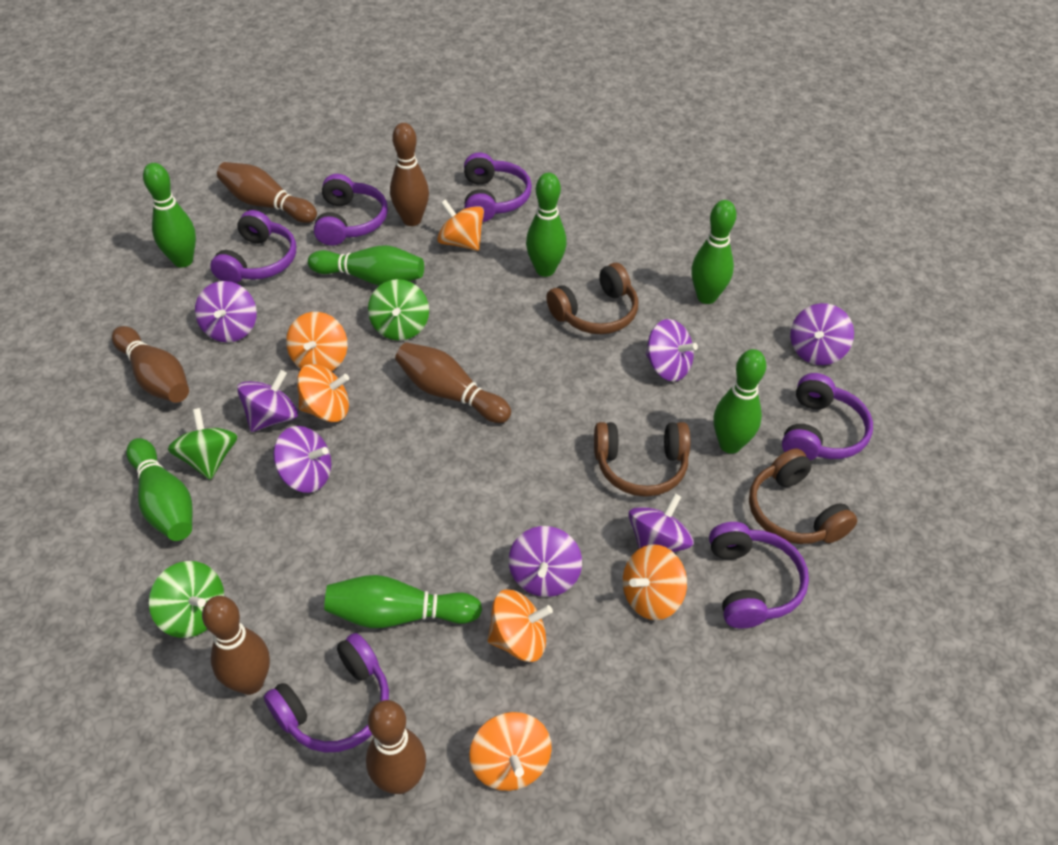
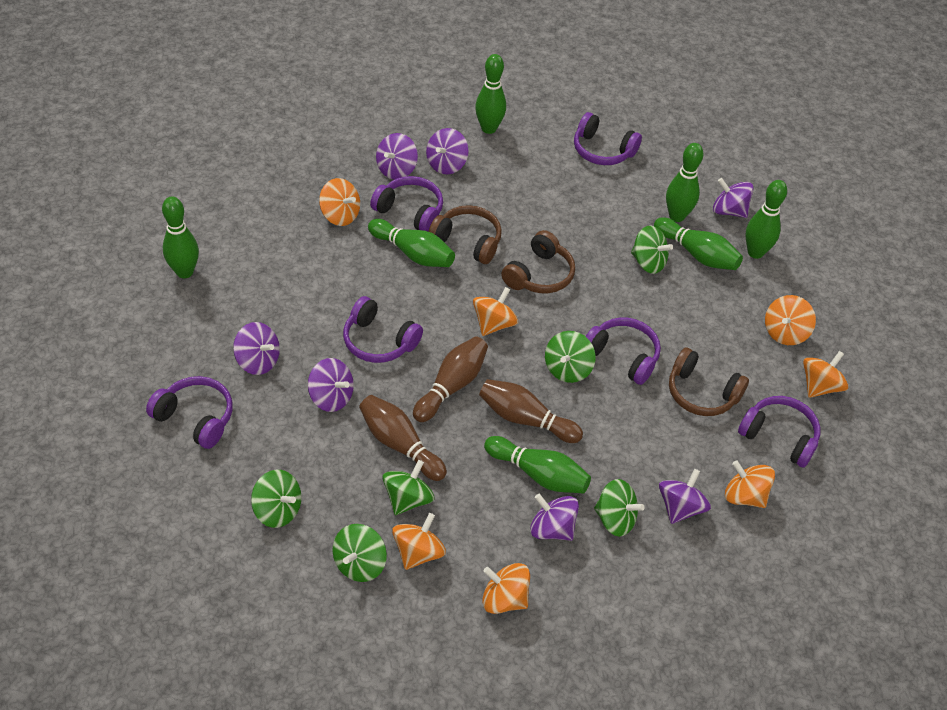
brown bowling pin: 6 -> 3
green spinning top: 3 -> 6
orange spinning top: 6 -> 7

